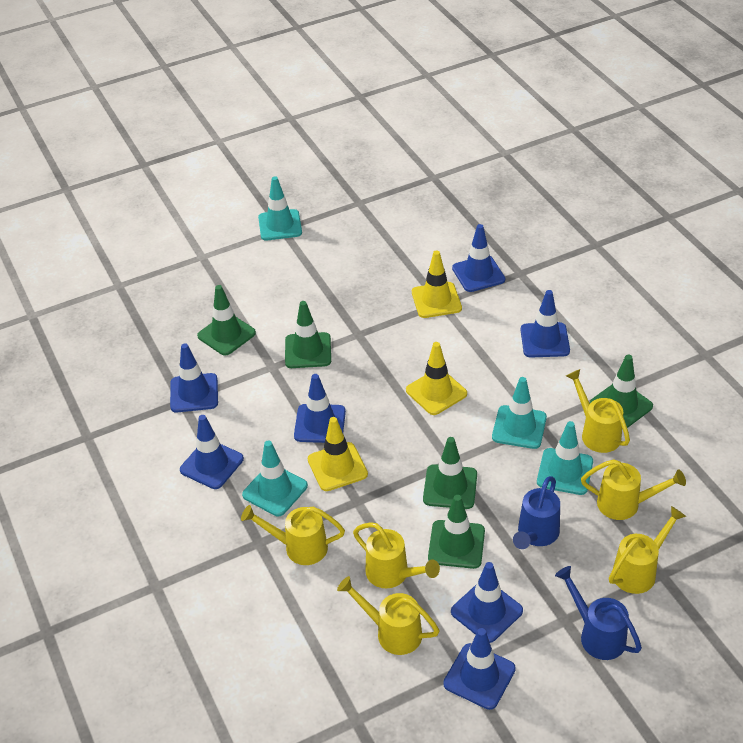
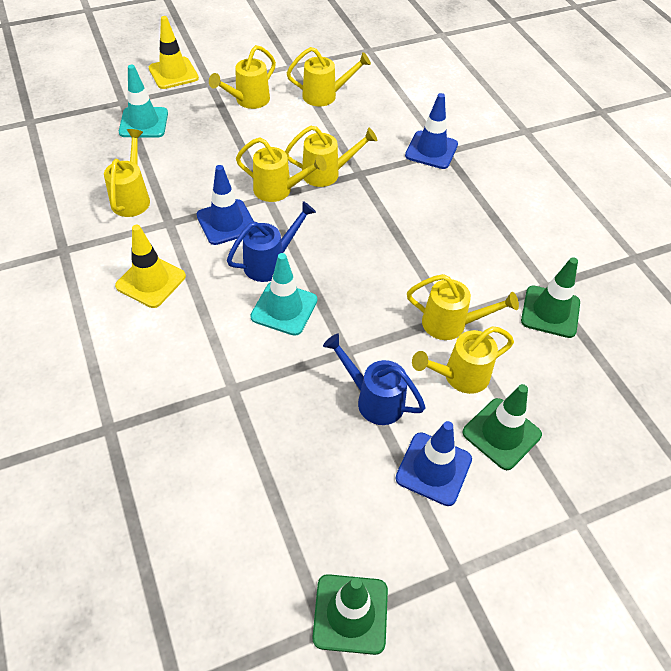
blue traffic cone: 7 -> 3
green traffic cone: 5 -> 3
turquoise traffic cone: 4 -> 2
yellow traffic cone: 3 -> 2
yellow watering can: 6 -> 7

